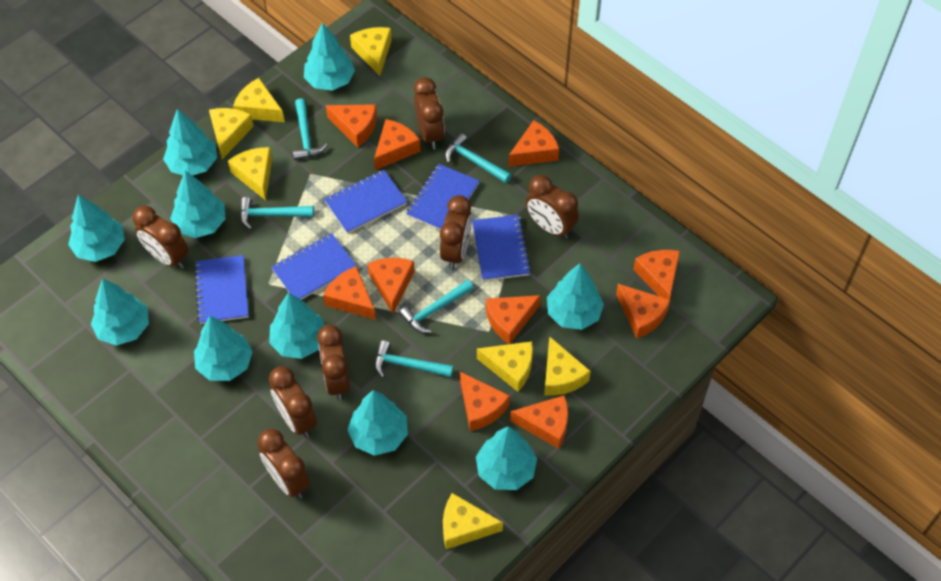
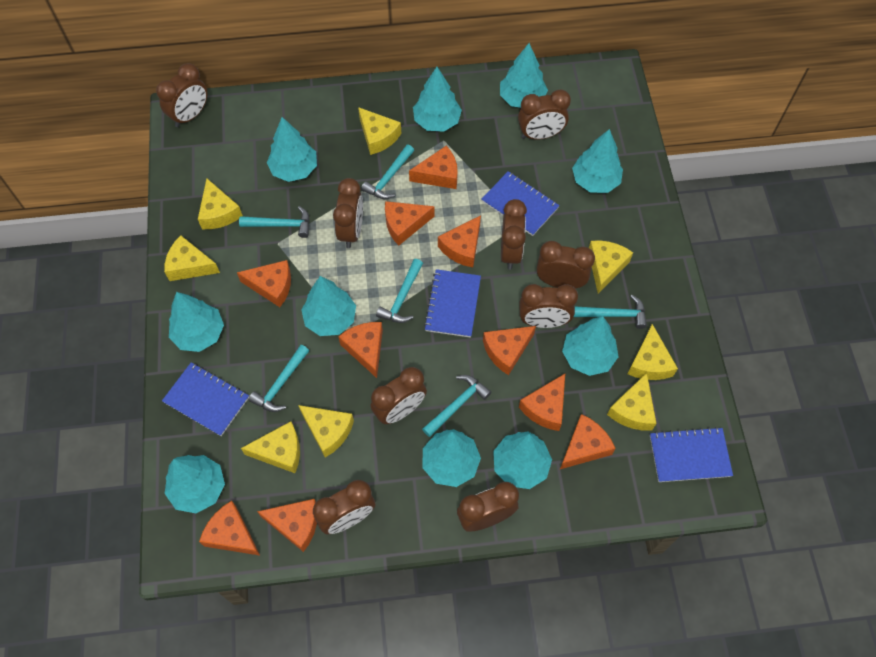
blue notebook: 5 -> 4
brown clock: 7 -> 9
turquoise hammer: 5 -> 6
yellow cheese: 7 -> 8

